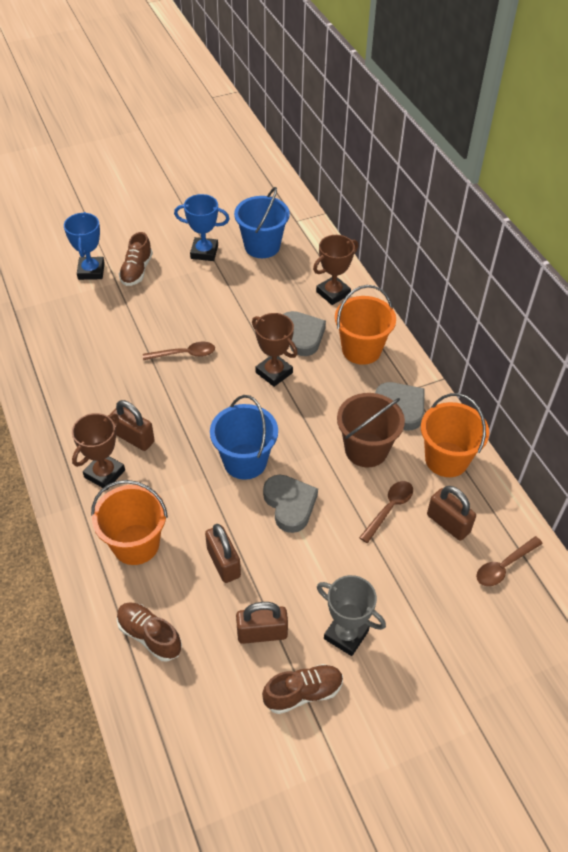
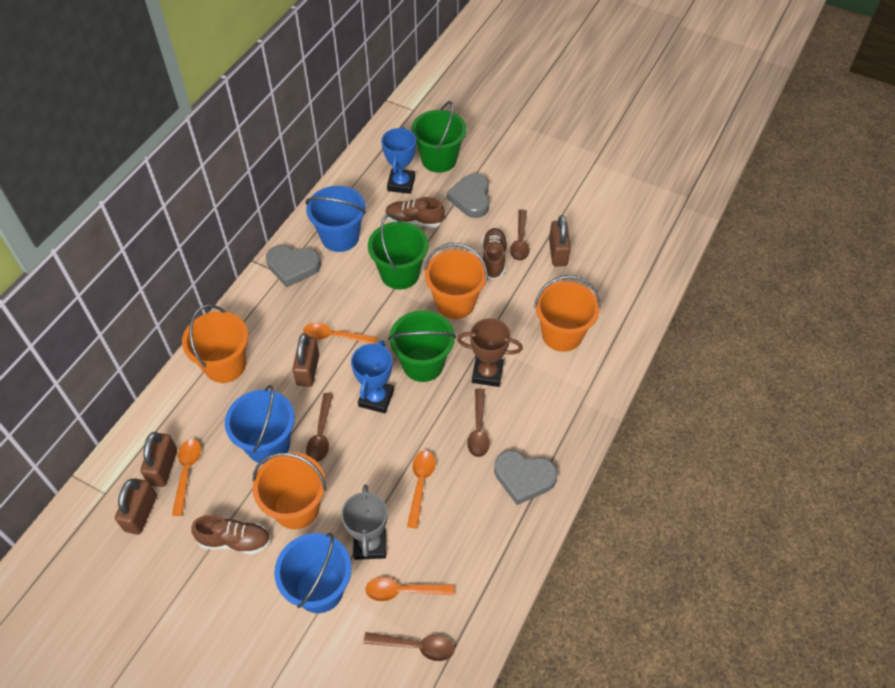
blue bucket: 2 -> 3
brown bucket: 1 -> 0
brown spoon: 3 -> 4
brown trophy: 3 -> 1
green bucket: 0 -> 3
orange bucket: 3 -> 4
orange spoon: 0 -> 4

